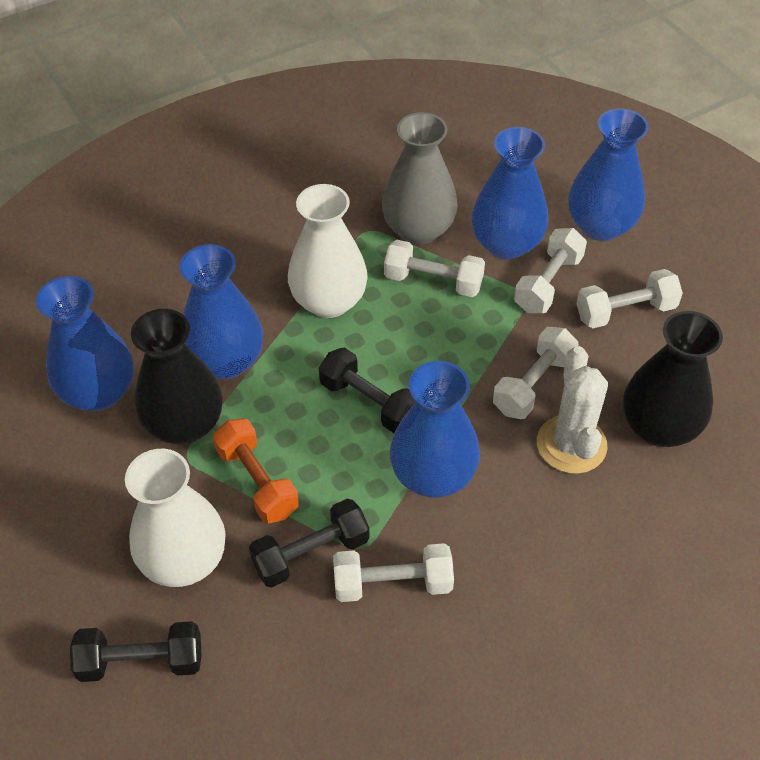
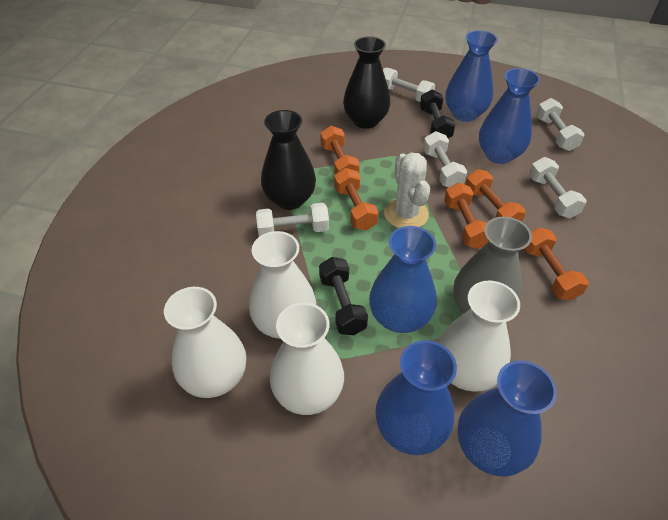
black dumbbell: 3 -> 2
orange dumbbell: 1 -> 5
white vase: 2 -> 4

